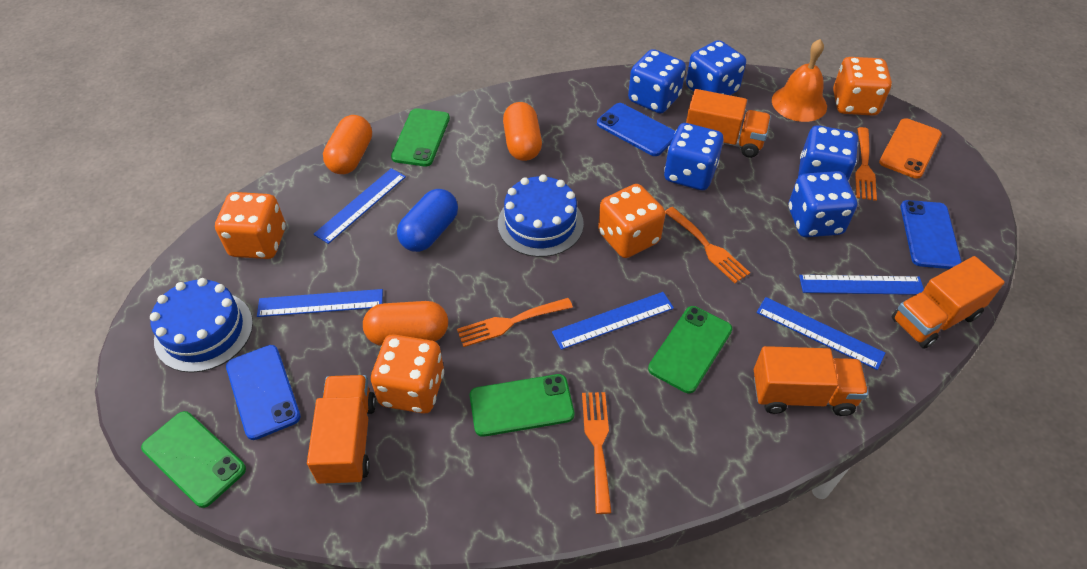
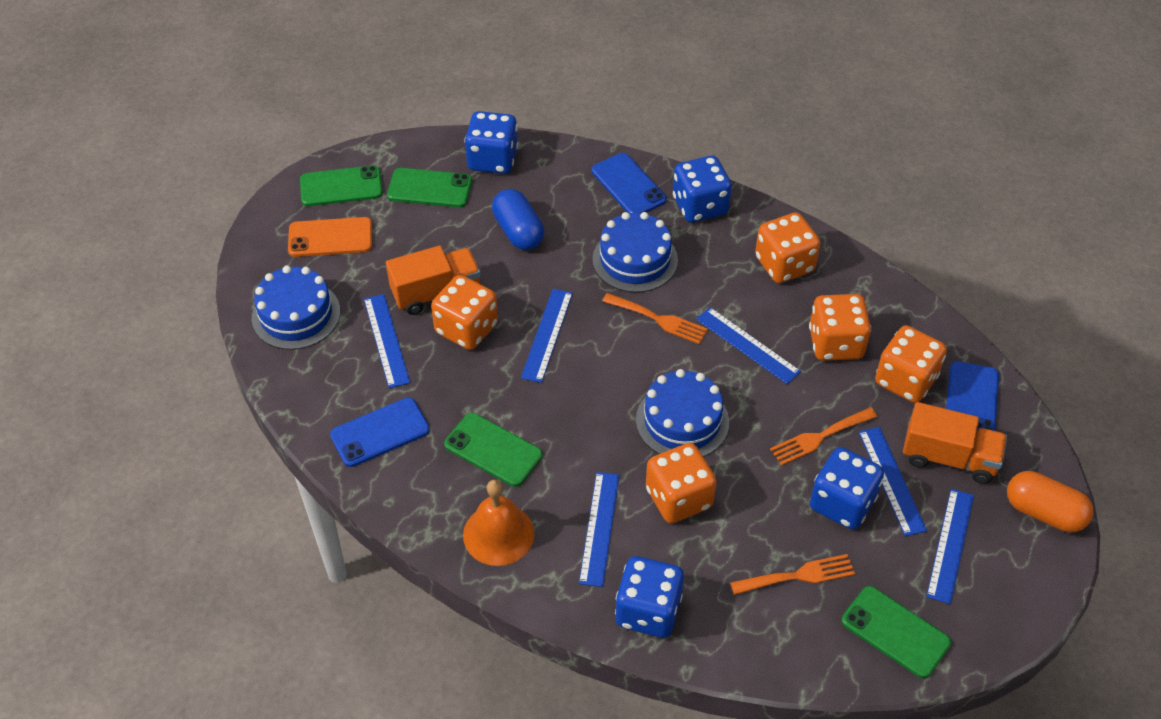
blue cake: 2 -> 3
blue dice: 5 -> 4
blue ruler: 5 -> 6
orange capsule: 3 -> 1
orange dice: 4 -> 5
orange fork: 4 -> 3
orange truck: 4 -> 2

